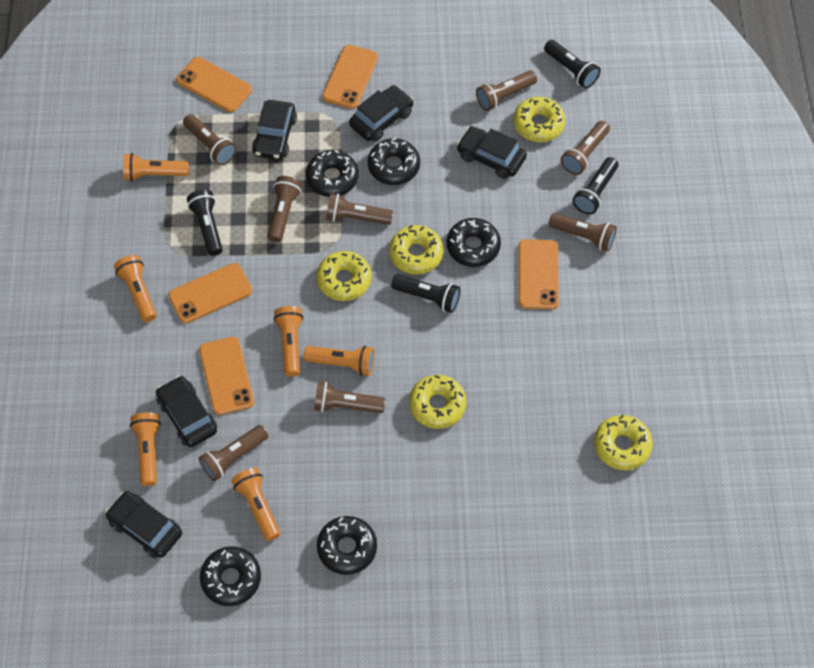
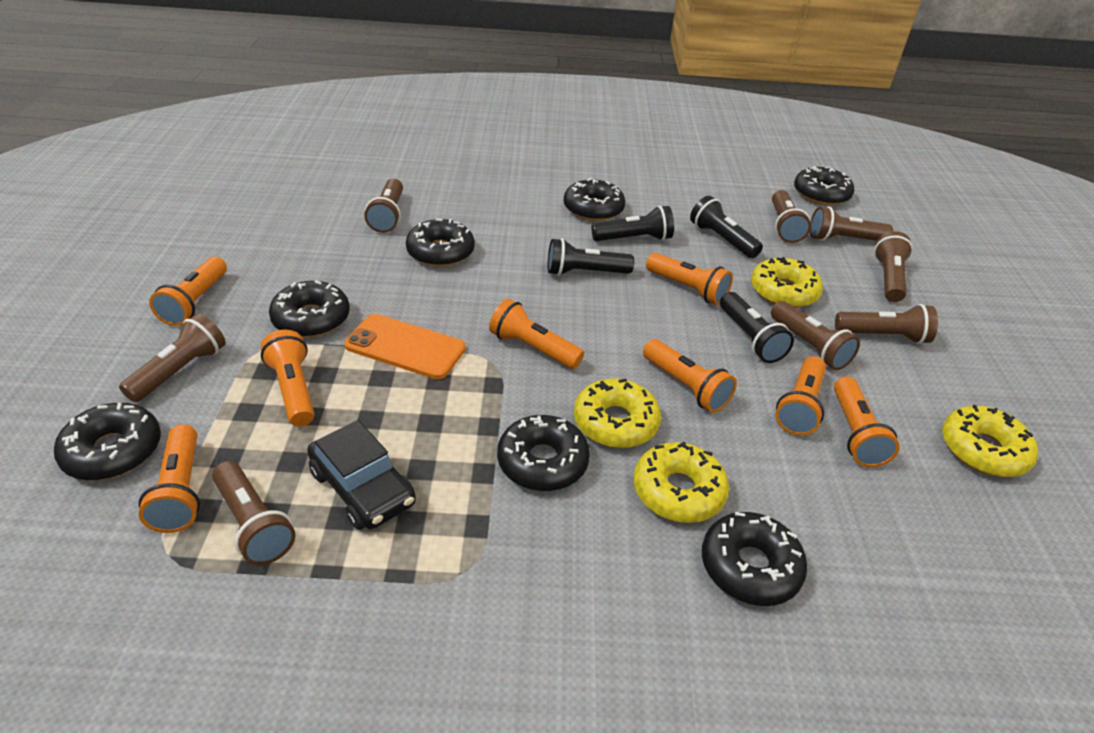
black car: 5 -> 1
black donut: 5 -> 7
orange flashlight: 6 -> 8
orange phone: 5 -> 1
yellow donut: 5 -> 4

